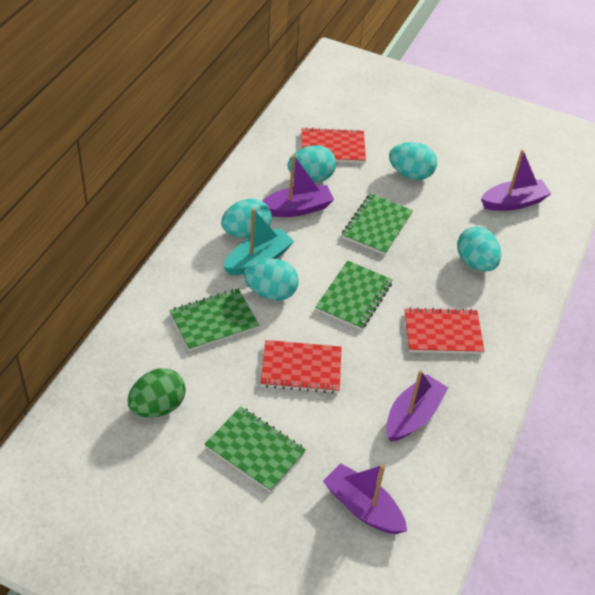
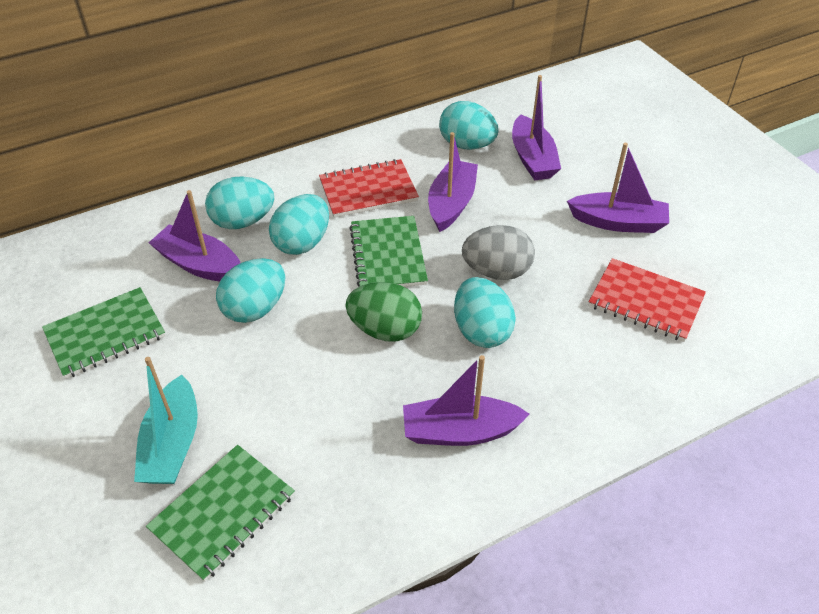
green notebook: 4 -> 3
grey egg: 0 -> 1
purple boat: 4 -> 5
red notebook: 3 -> 2

